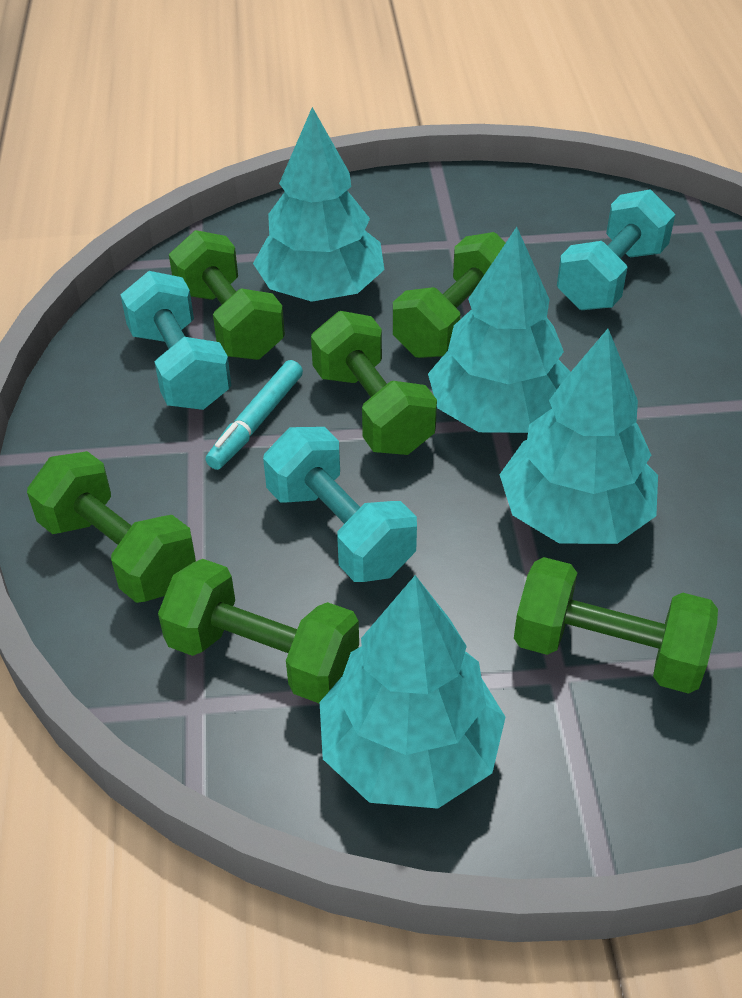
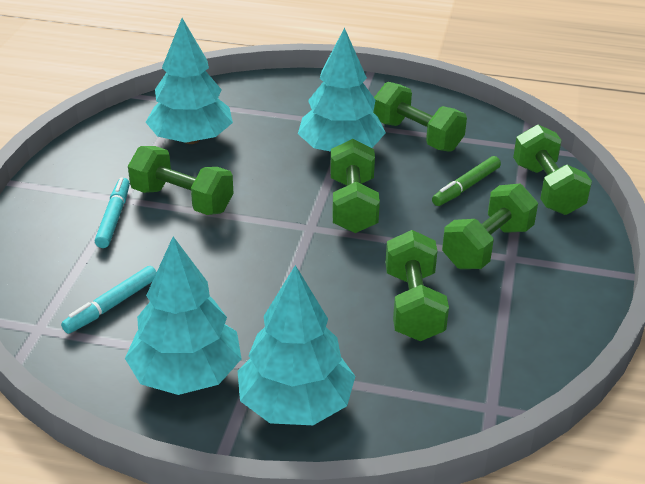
green marker: 0 -> 1
turquoise dumbbell: 3 -> 0
turquoise marker: 1 -> 2

